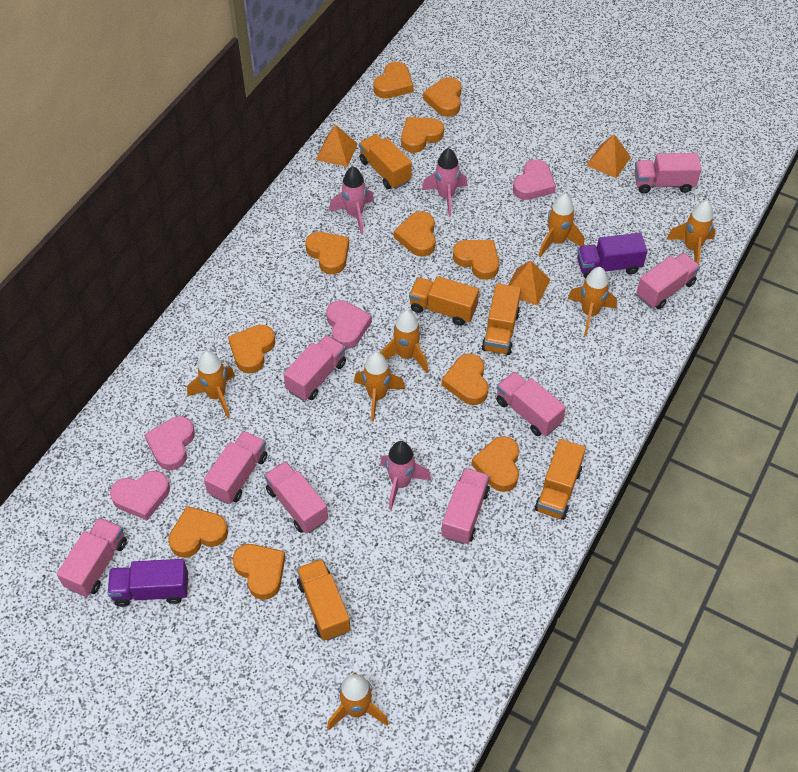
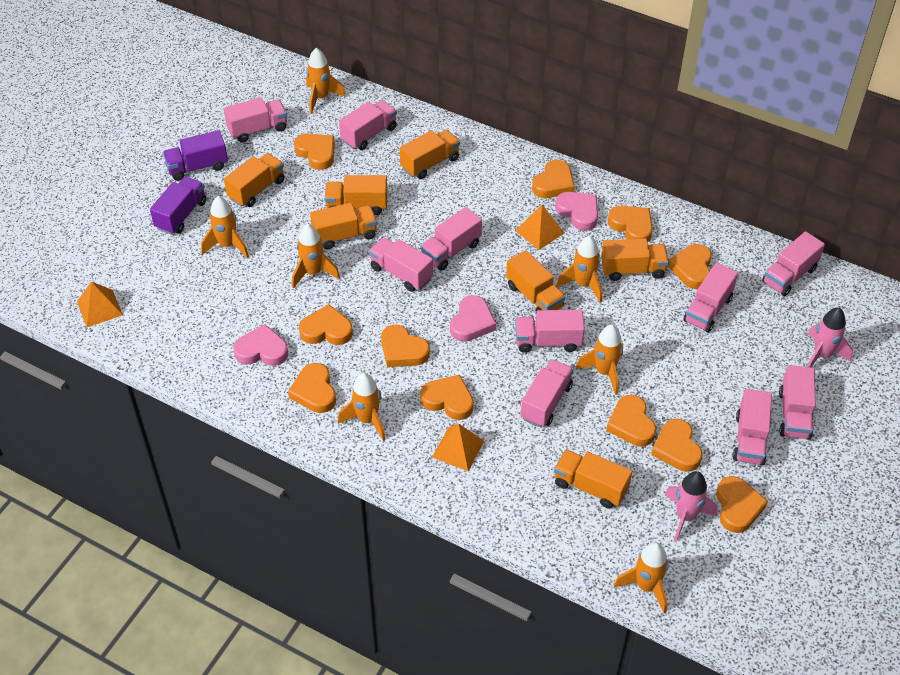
orange truck: 5 -> 7
pink heart: 4 -> 3
pink rocket: 3 -> 2
pink truck: 8 -> 10

